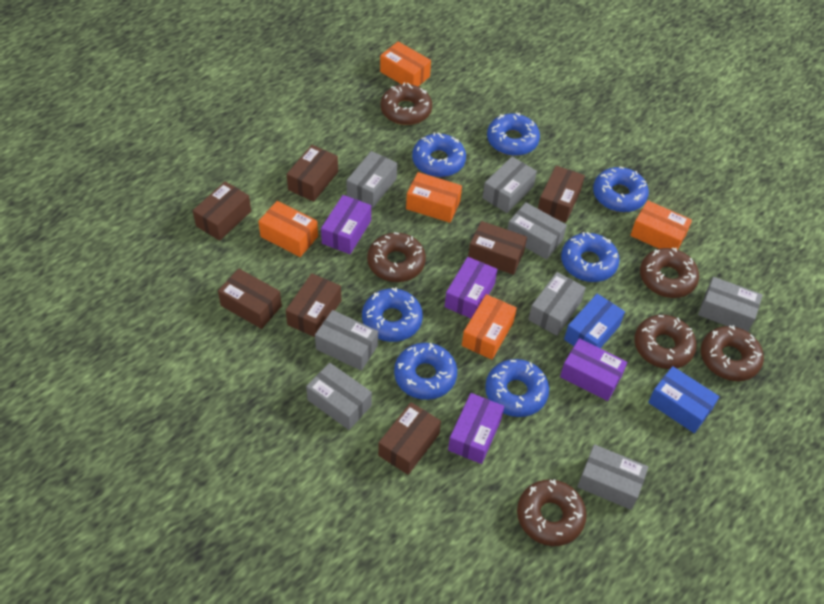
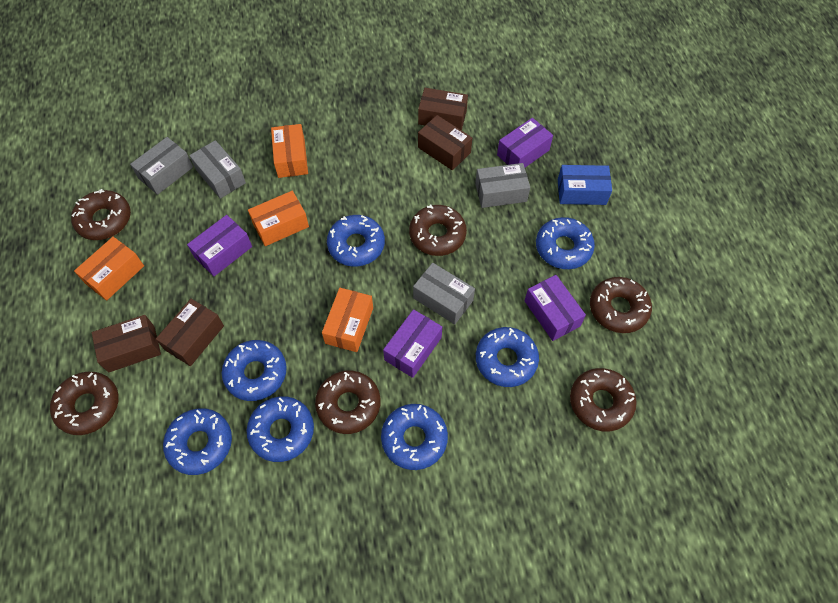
blue box: 2 -> 1
brown box: 7 -> 4
grey box: 8 -> 4
orange box: 5 -> 4

